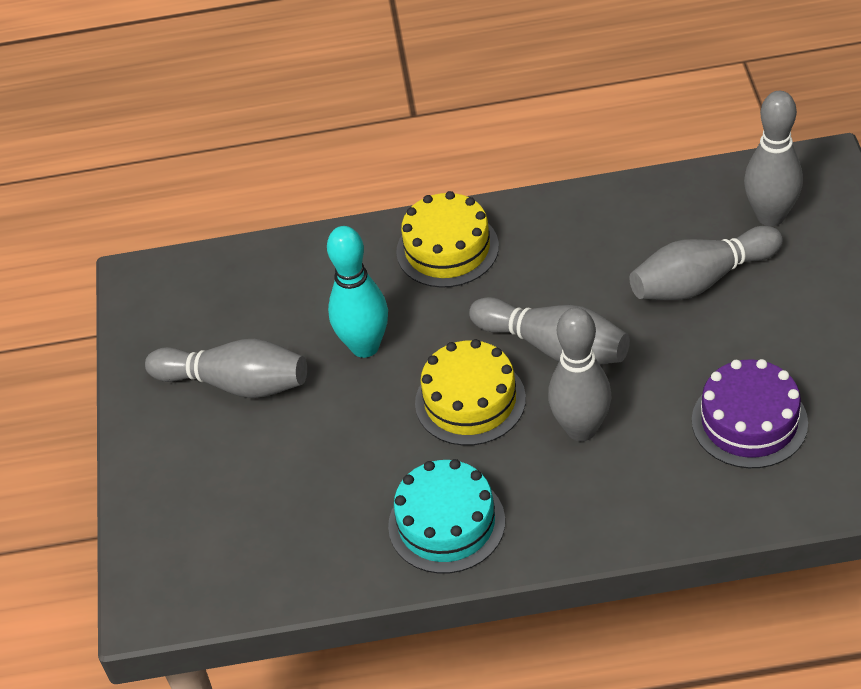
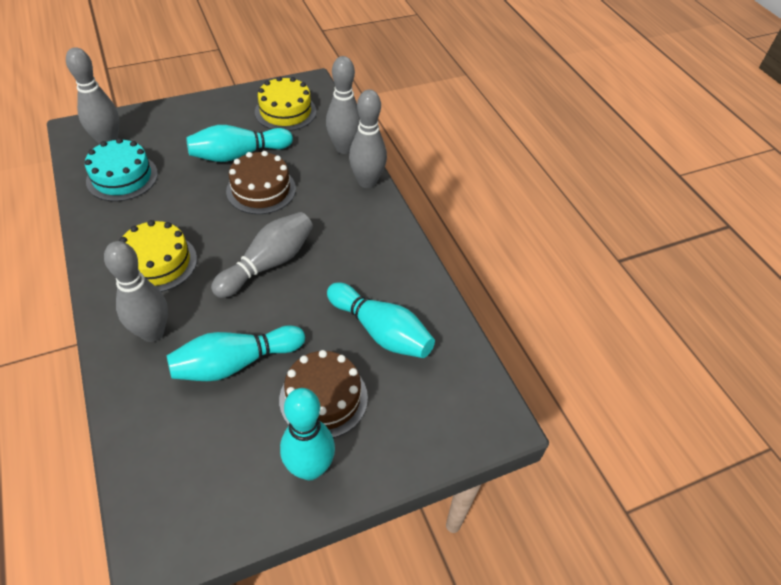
brown cake: 0 -> 2
purple cake: 1 -> 0
turquoise bowling pin: 1 -> 4

